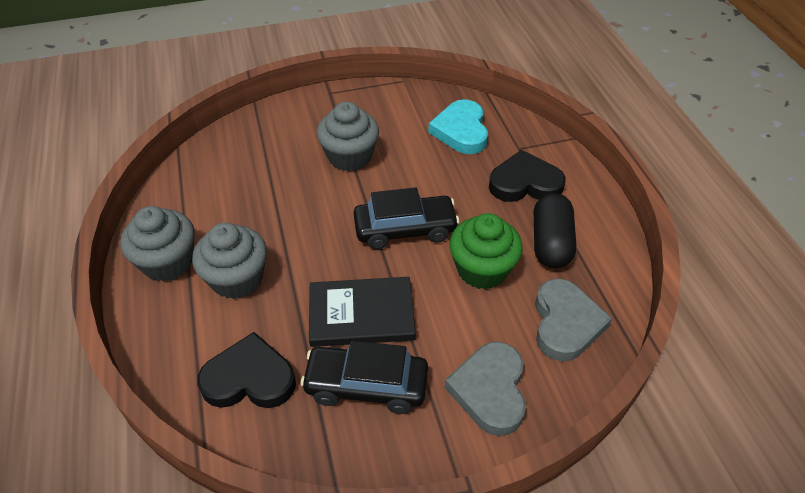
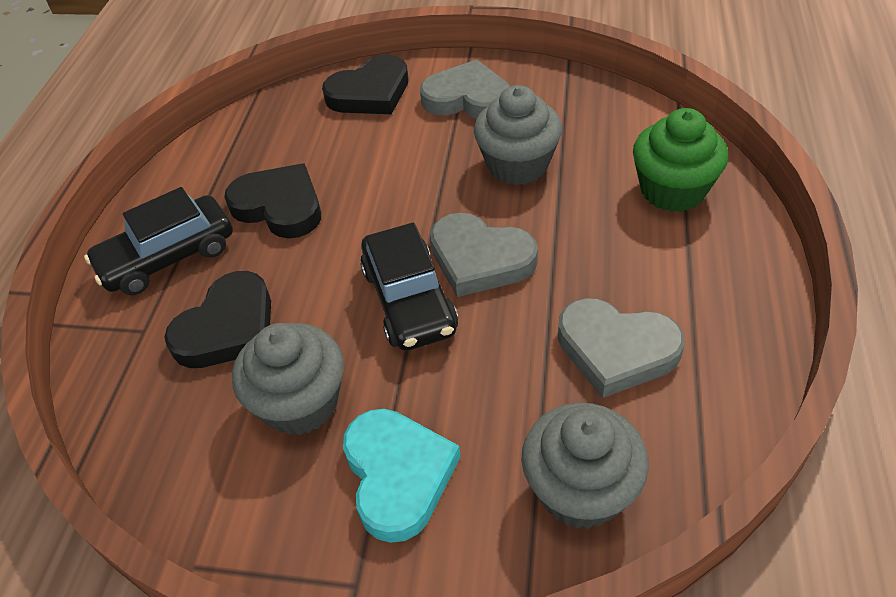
black book: 1 -> 0
black capsule: 1 -> 0
black heart: 2 -> 3
grey heart: 2 -> 3

